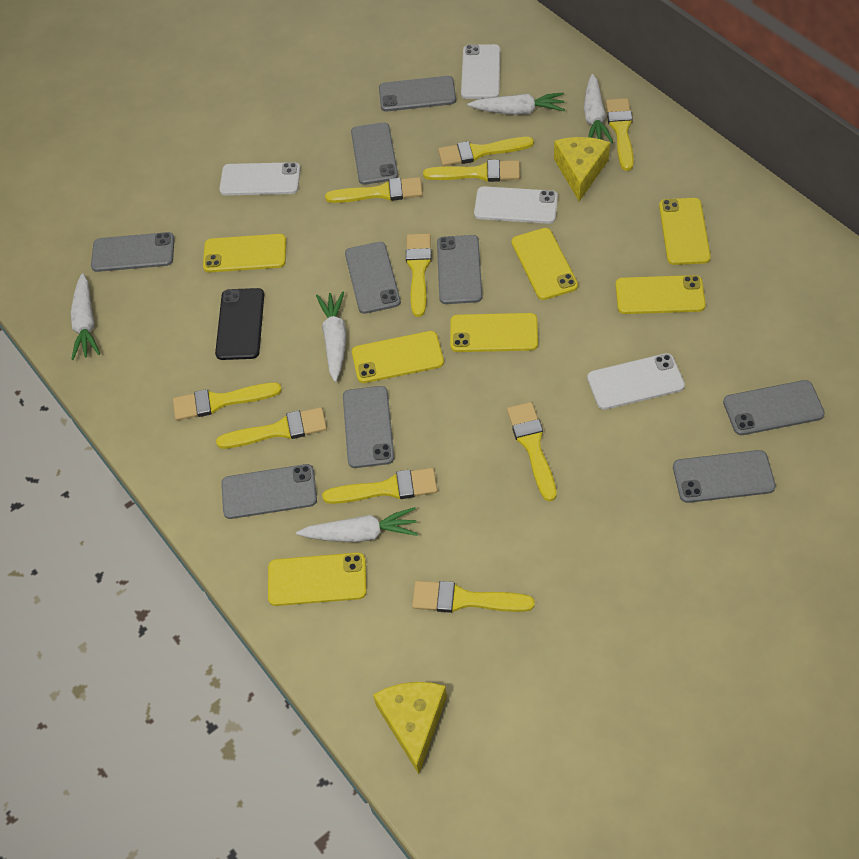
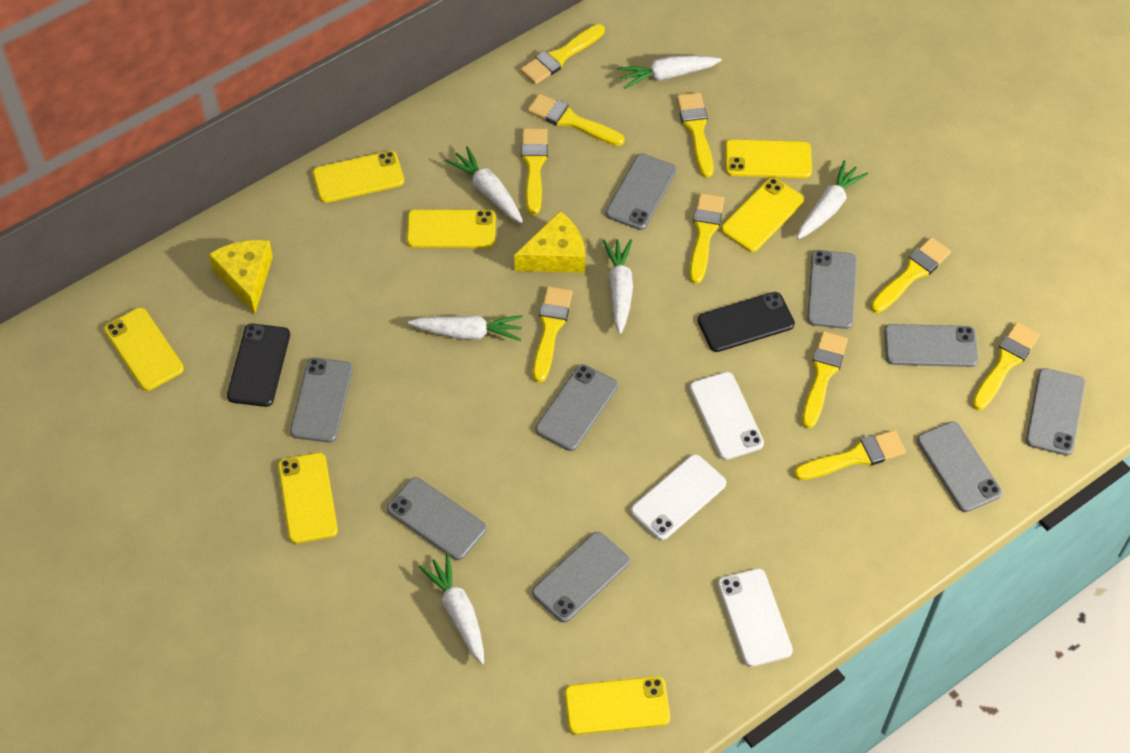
black phone: 1 -> 2
white carrot: 5 -> 6
white phone: 4 -> 3

